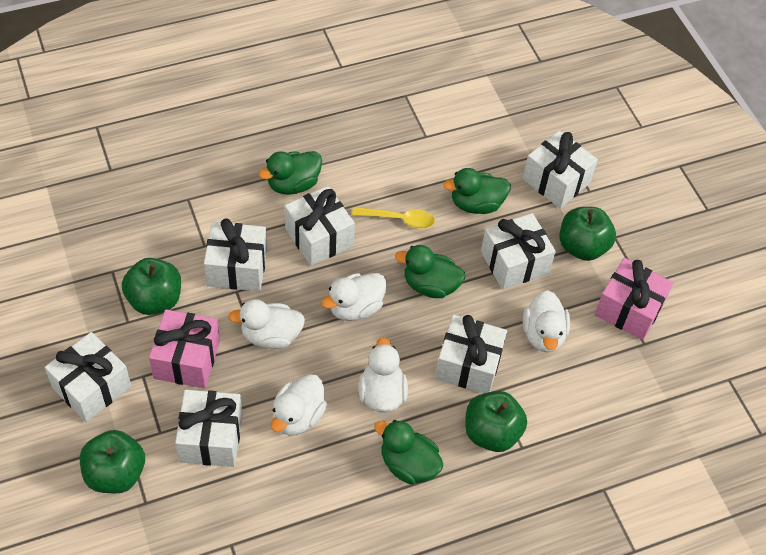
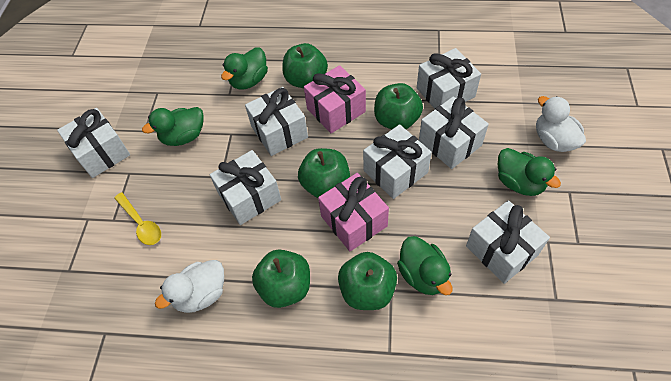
green apple: 4 -> 5
white duck: 5 -> 2

